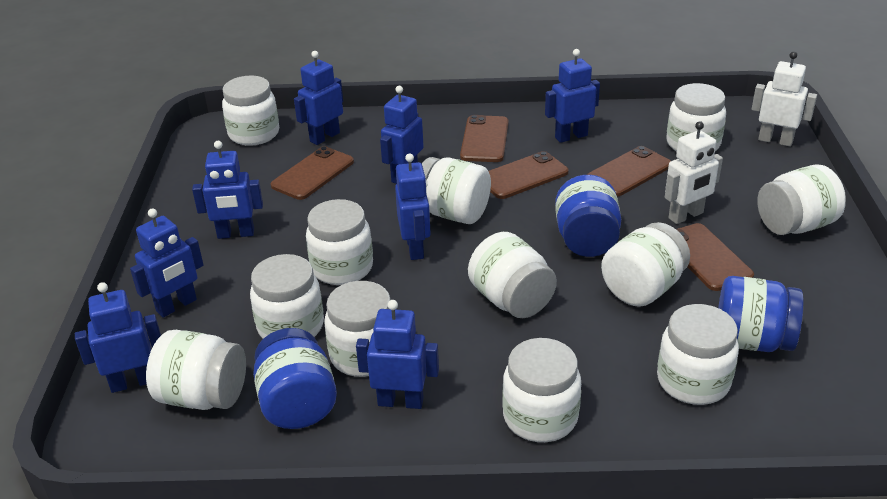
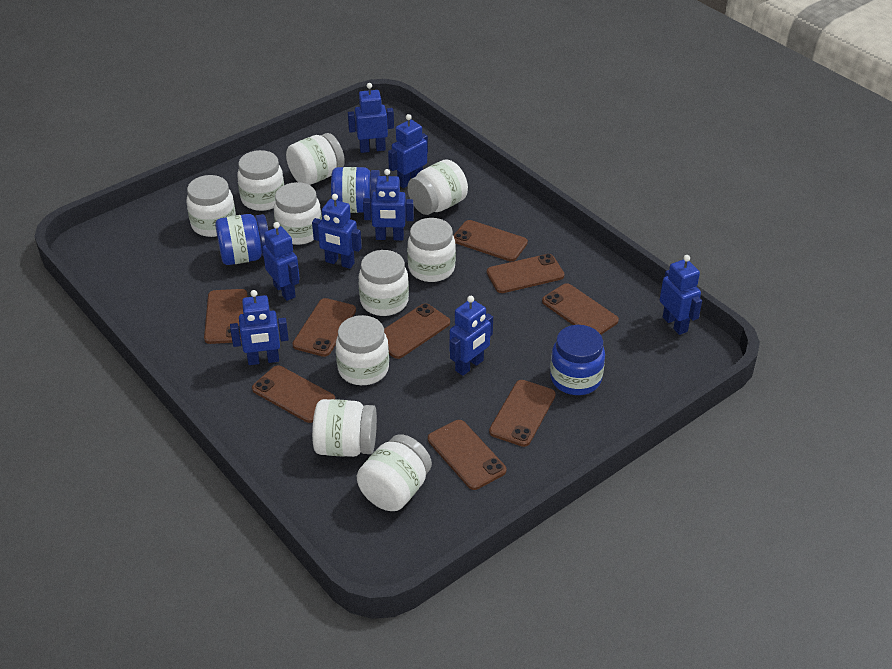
brown phone: 5 -> 9
white jar: 12 -> 10
white robot: 2 -> 0

